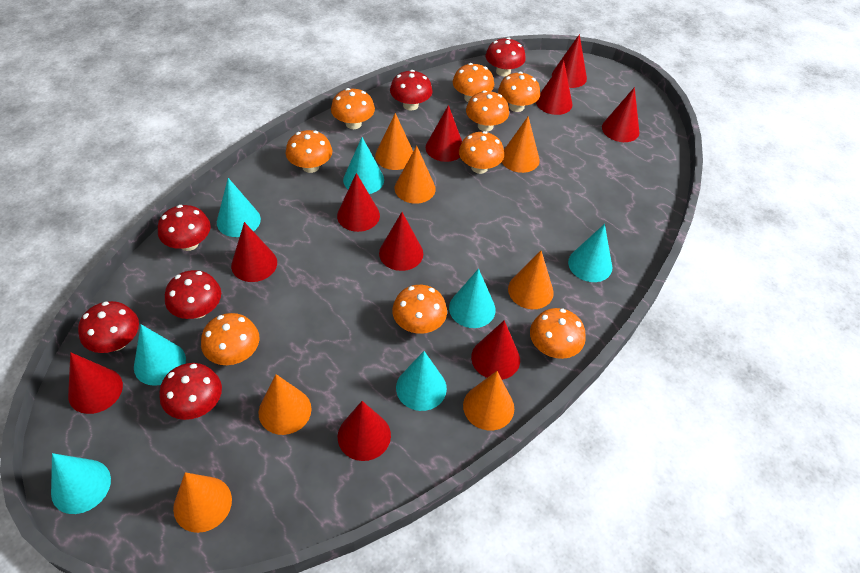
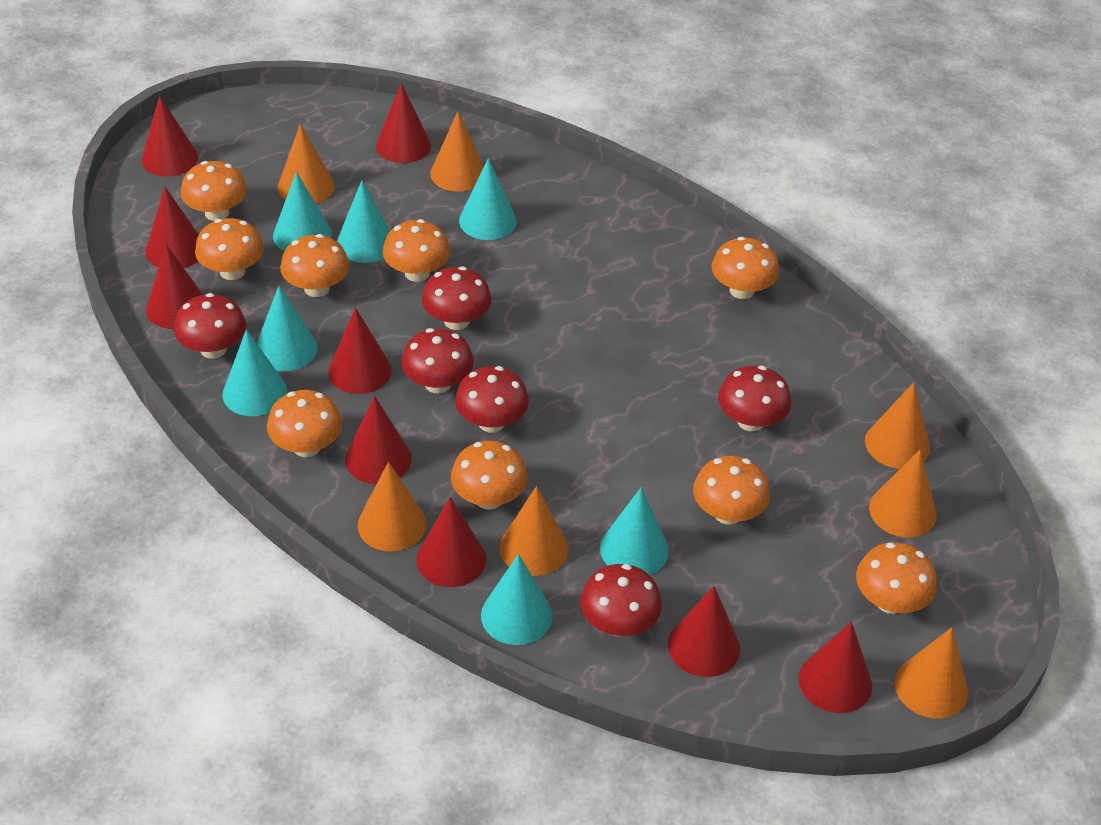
red cone: 10 -> 9

